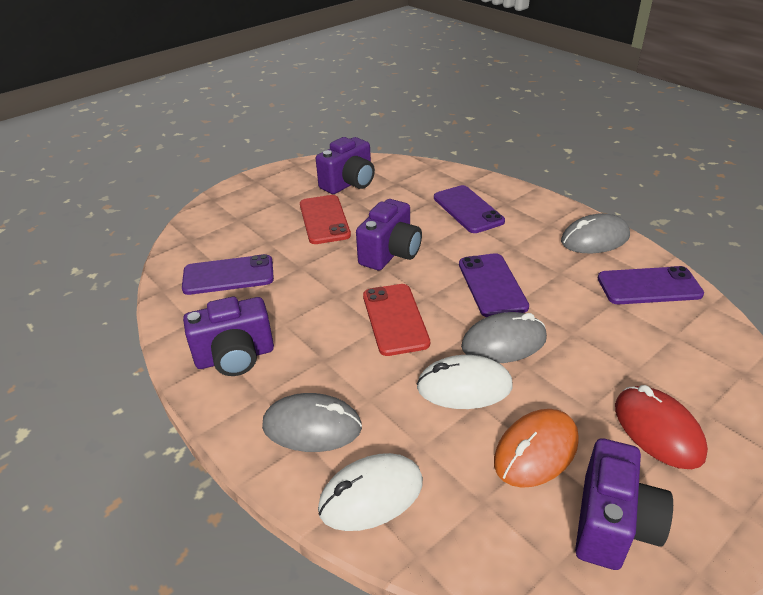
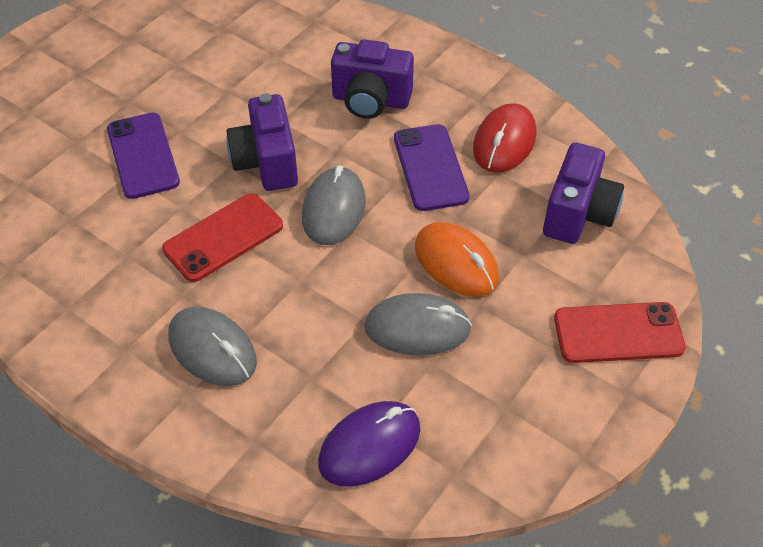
purple camera: 4 -> 3
purple mouse: 0 -> 1
purple phone: 4 -> 2
white mouse: 2 -> 0

